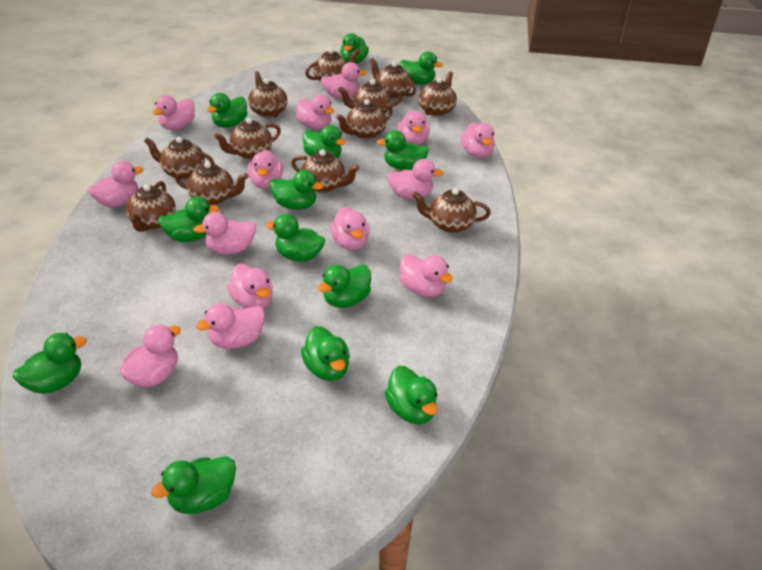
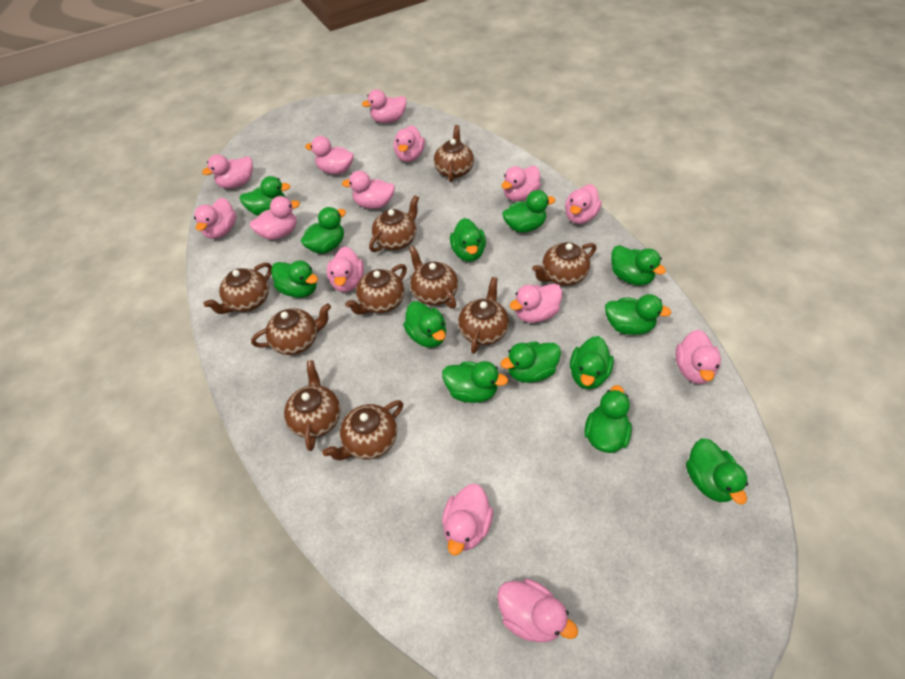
brown teapot: 12 -> 10

